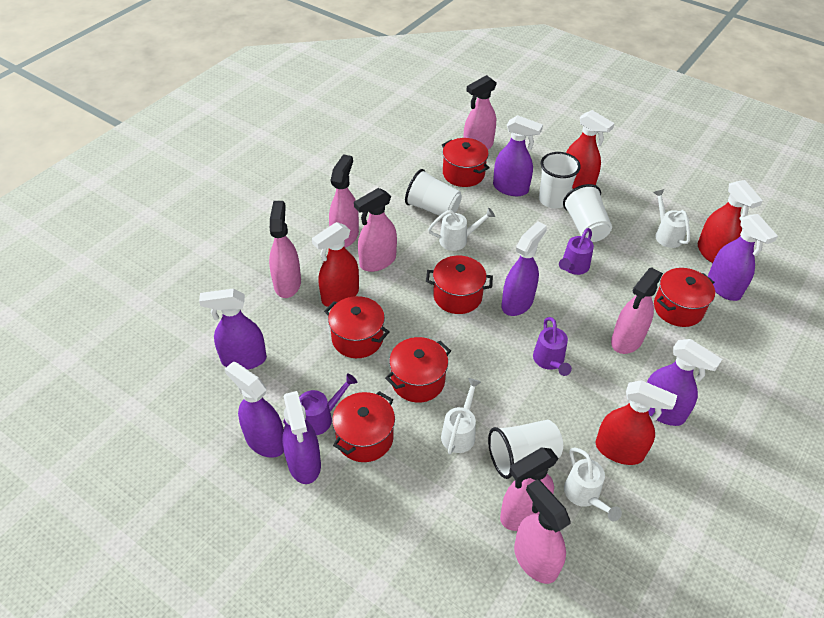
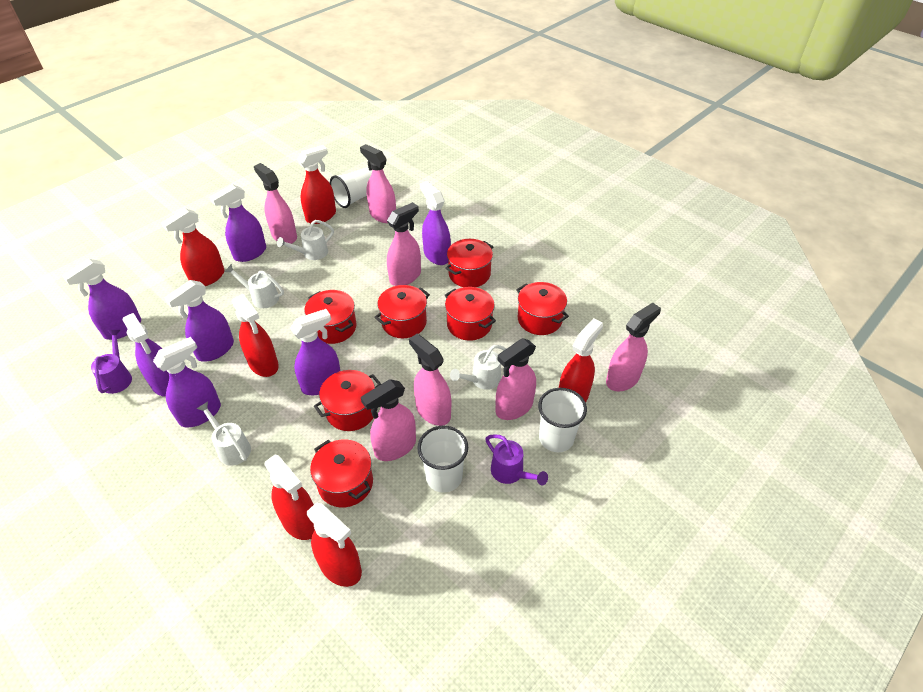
purple watering can: 3 -> 2
red pot: 6 -> 7
red spray bottle: 4 -> 6
white cup: 4 -> 3

